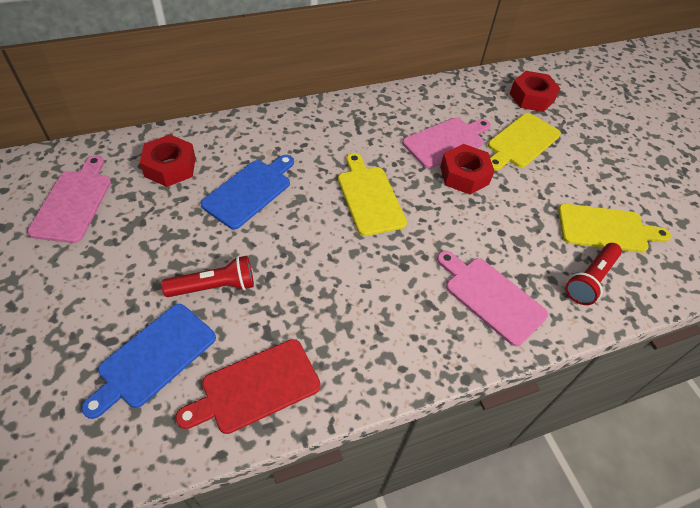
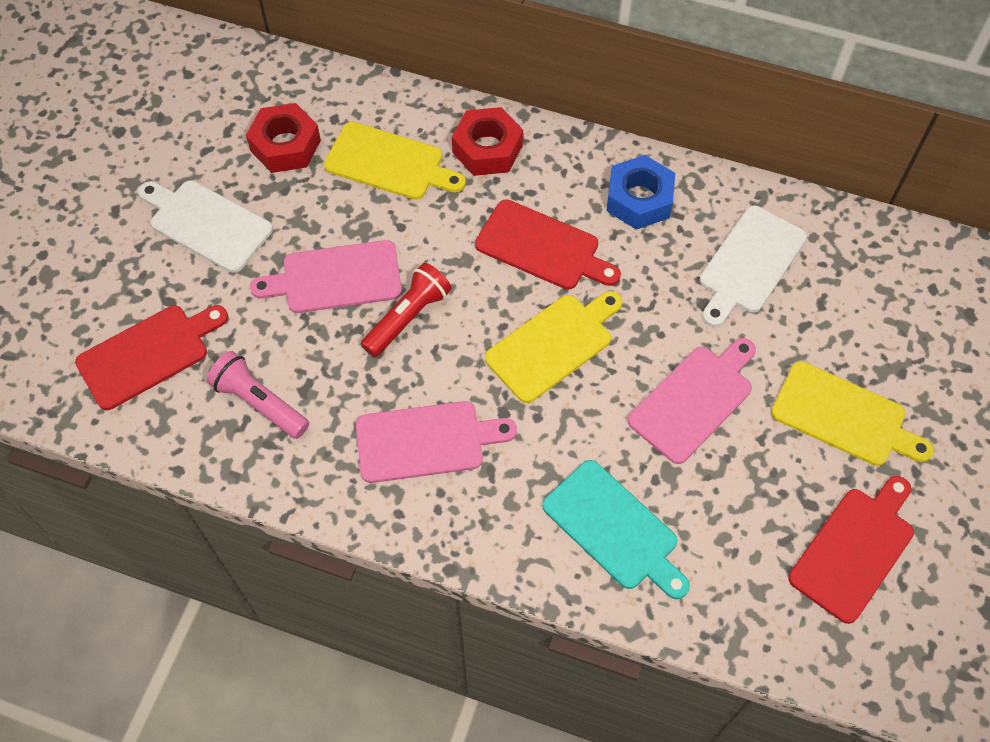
blue cutting board: 2 -> 0
blue nut: 0 -> 1
pink flashlight: 0 -> 1
red cutting board: 1 -> 3
red flashlight: 2 -> 1
red nut: 3 -> 2
turquoise cutting board: 0 -> 1
white cutting board: 0 -> 2

